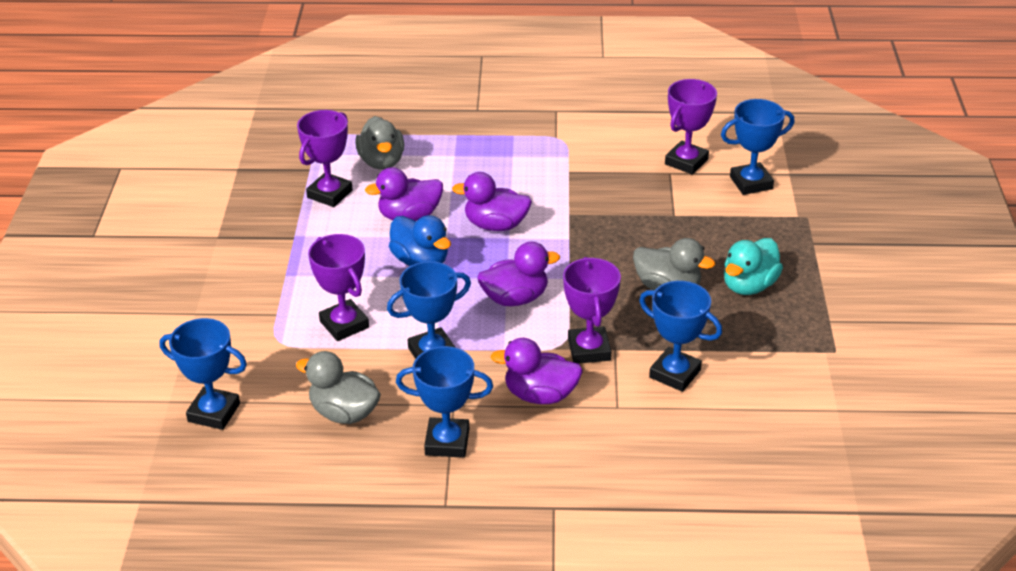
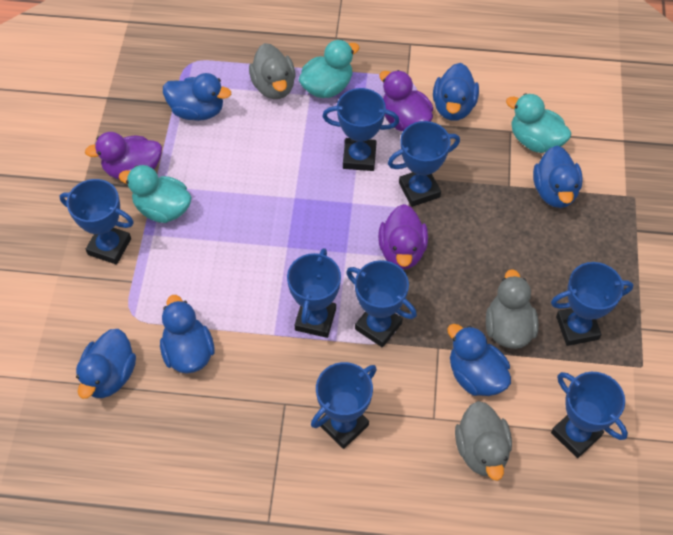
blue duck: 1 -> 6
blue trophy: 5 -> 8
purple duck: 4 -> 3
purple trophy: 4 -> 0
turquoise duck: 1 -> 3

